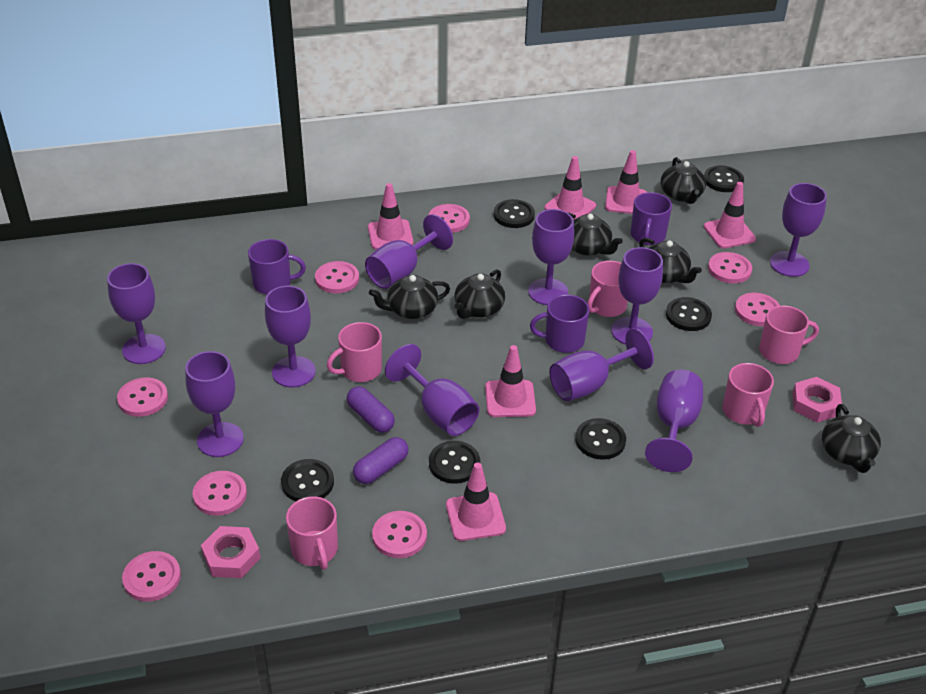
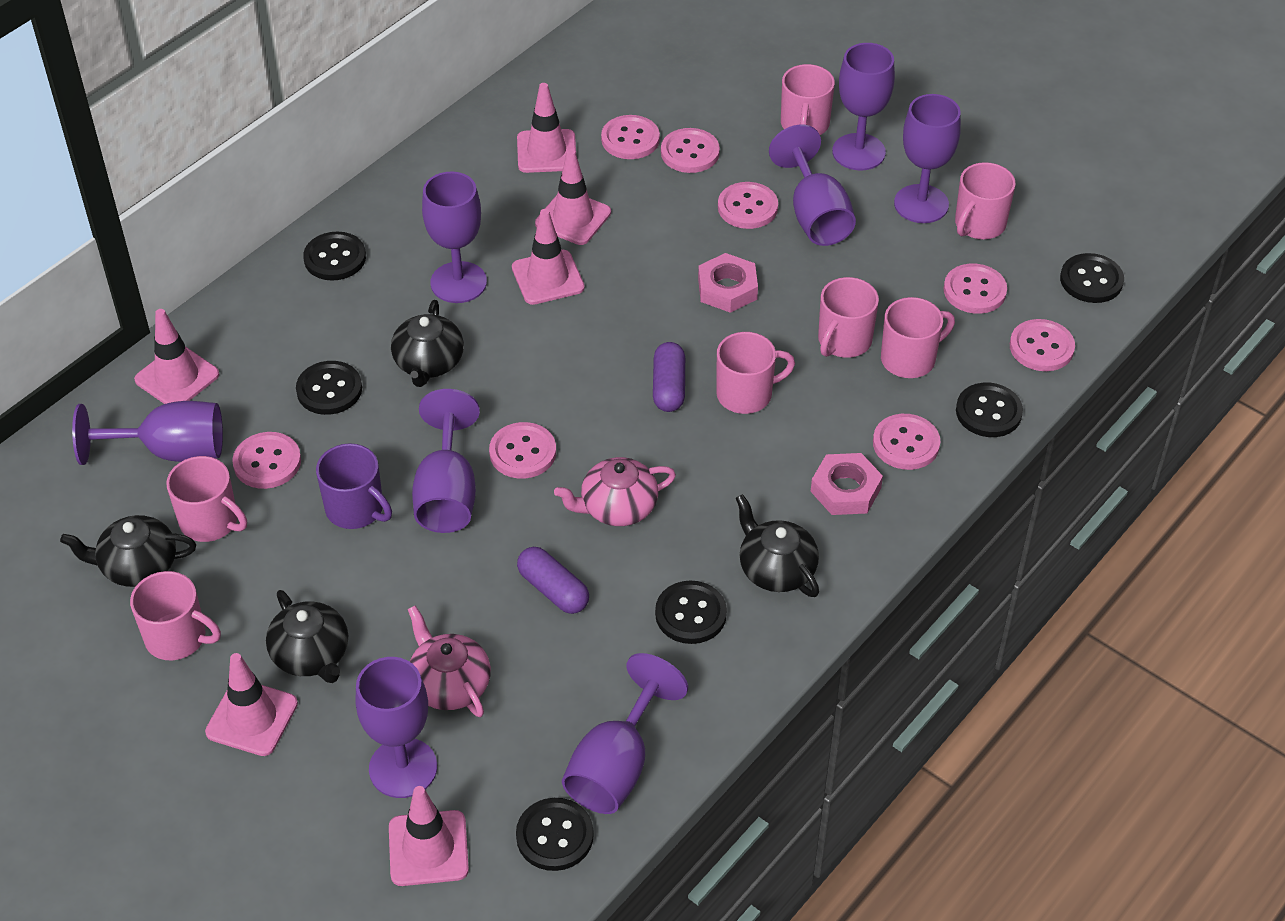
black teapot: 6 -> 4
pink mug: 5 -> 7
pink teapot: 0 -> 2
purple goblet: 10 -> 8
purple mug: 3 -> 1

